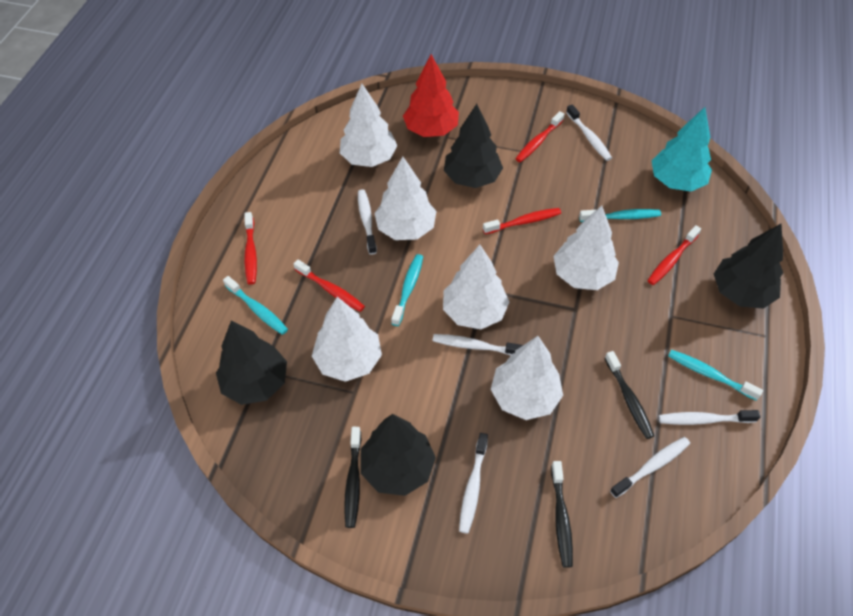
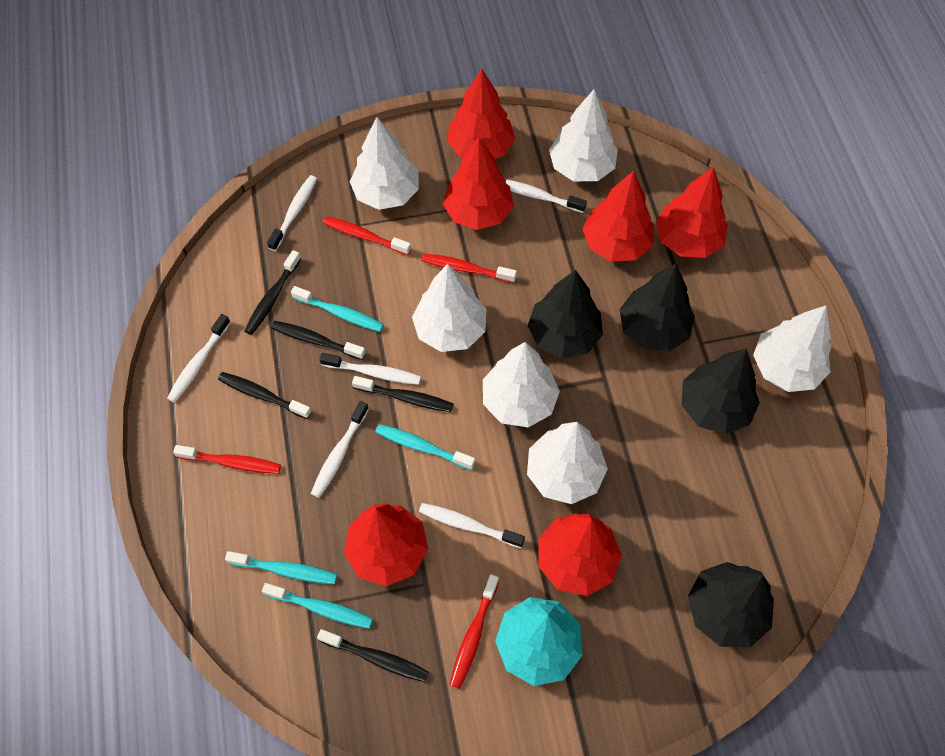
black toothbrush: 3 -> 5
red toothbrush: 5 -> 4
red tree: 1 -> 6

